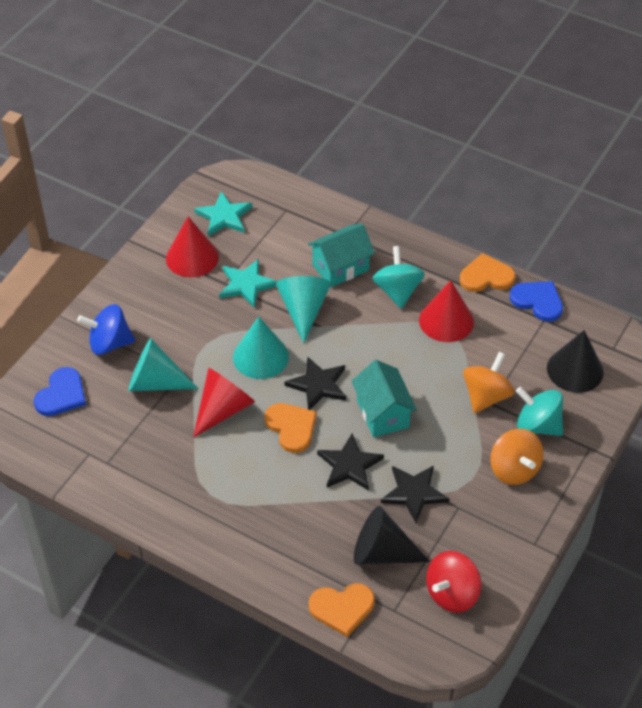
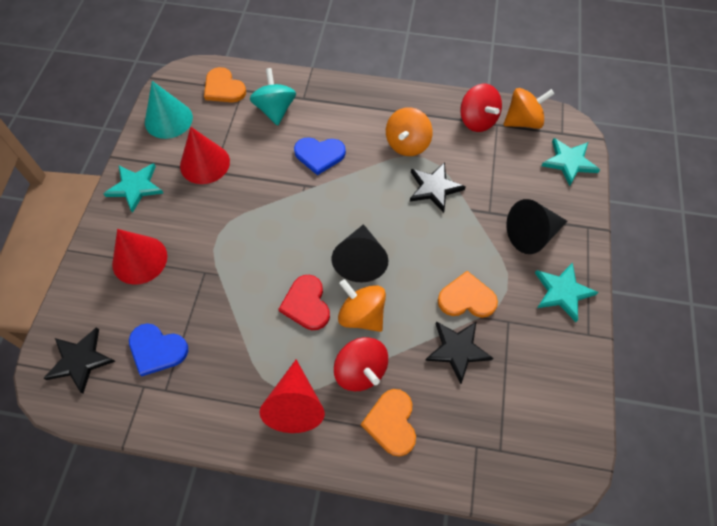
blue spinning top: 1 -> 0
orange spinning top: 2 -> 3
red heart: 0 -> 1
red spinning top: 1 -> 2
turquoise cone: 3 -> 1
turquoise house: 2 -> 0
turquoise spinning top: 2 -> 1
turquoise star: 2 -> 3

